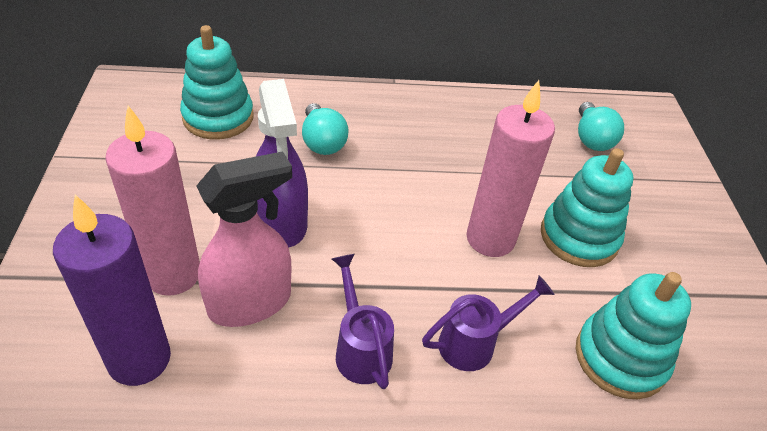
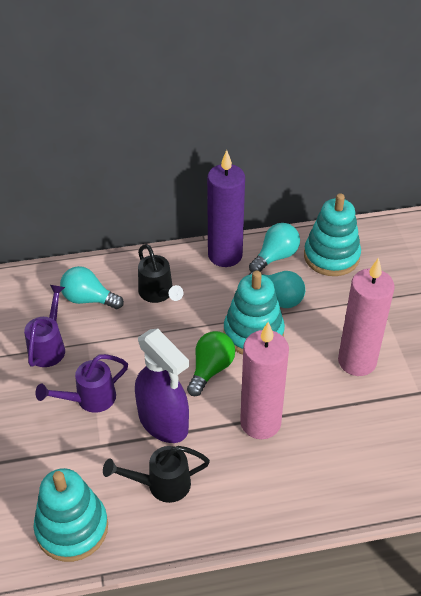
black watering can: 0 -> 2
green light bulb: 0 -> 1
pink spray bottle: 1 -> 0
turquoise light bulb: 2 -> 3

